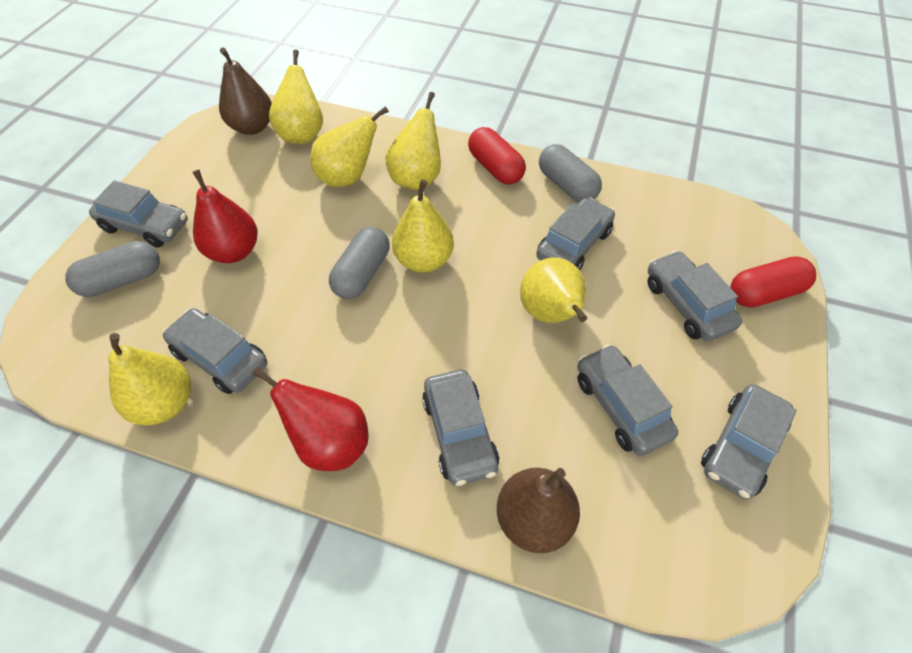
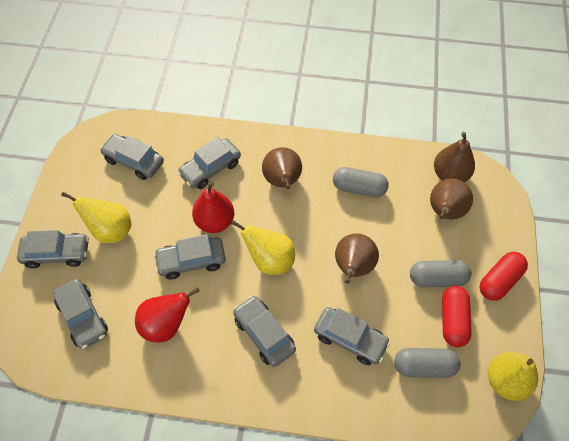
brown pear: 2 -> 4
yellow pear: 6 -> 3

